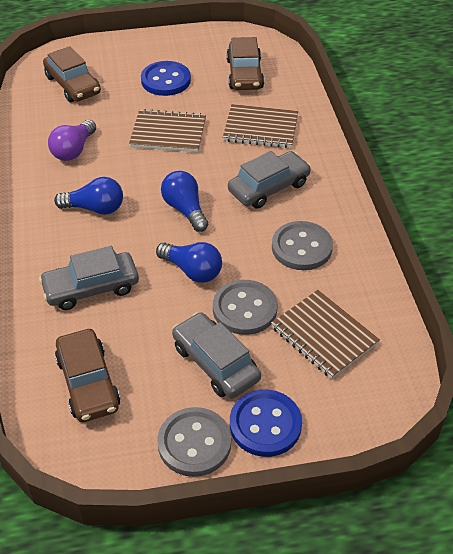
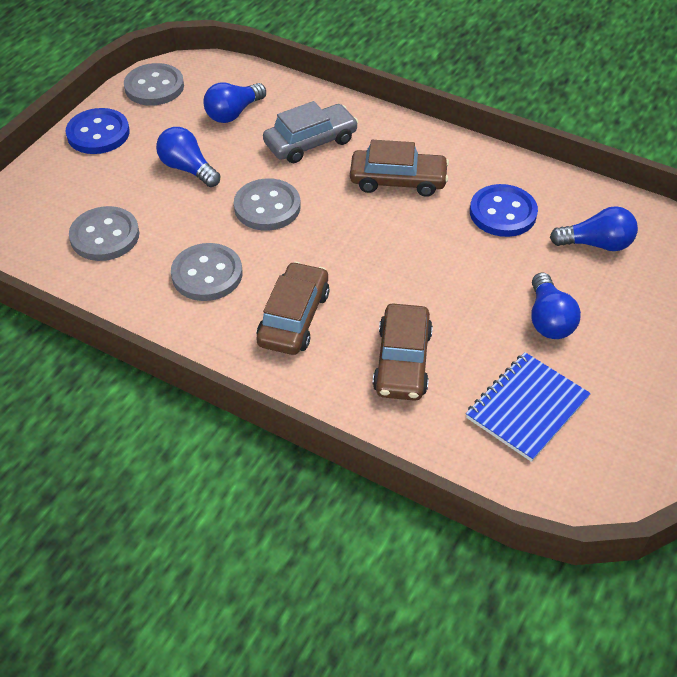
blue light bulb: 3 -> 4
blue notebook: 0 -> 1
brown notebook: 3 -> 0
grey button: 3 -> 4
grey car: 3 -> 1
purple light bulb: 1 -> 0

